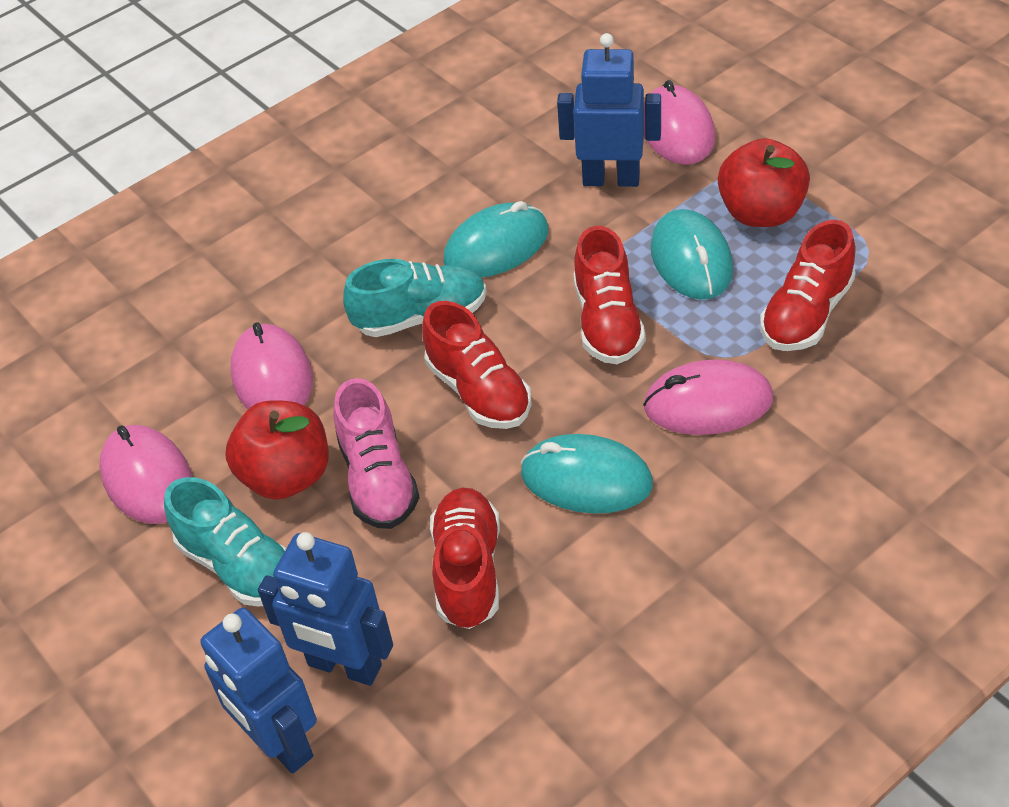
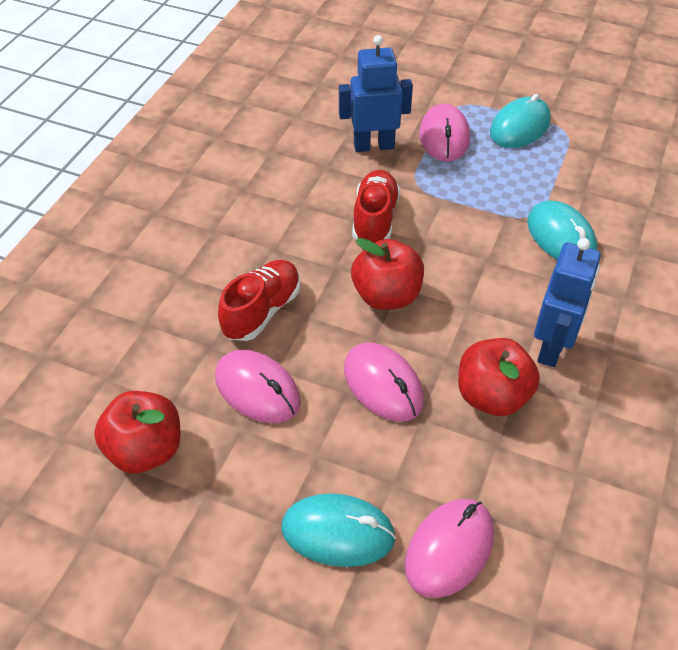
blue robot: 3 -> 2
pink shoe: 1 -> 0
red apple: 2 -> 3
red shoe: 4 -> 2
turquoise shoe: 2 -> 0

